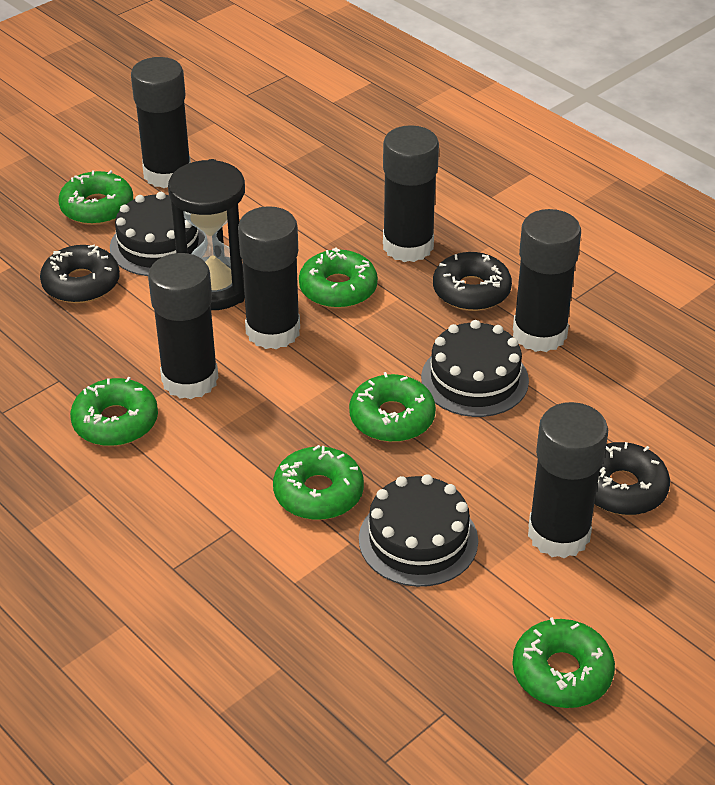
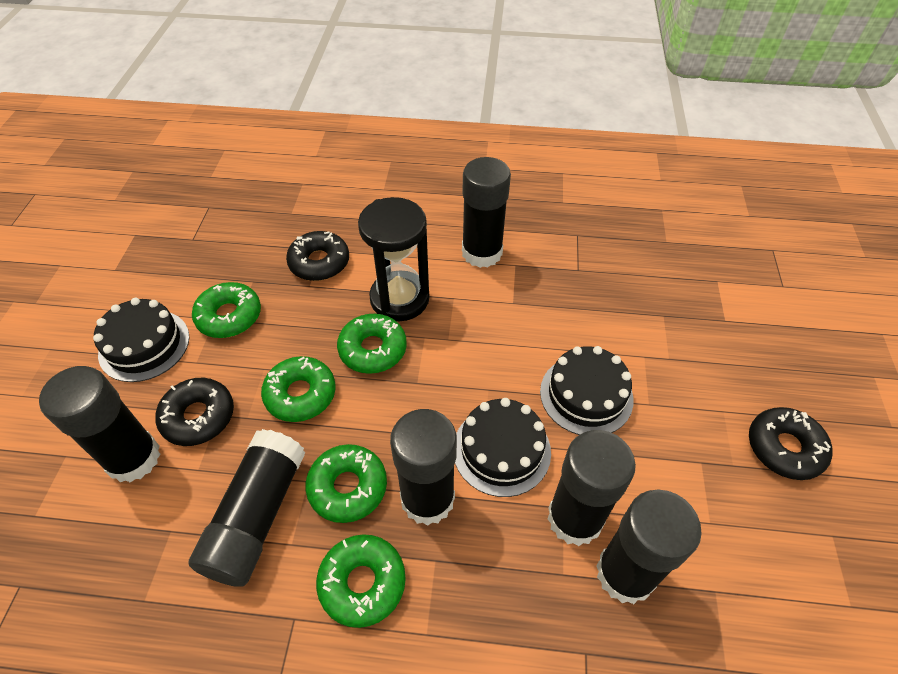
green donut: 6 -> 5

